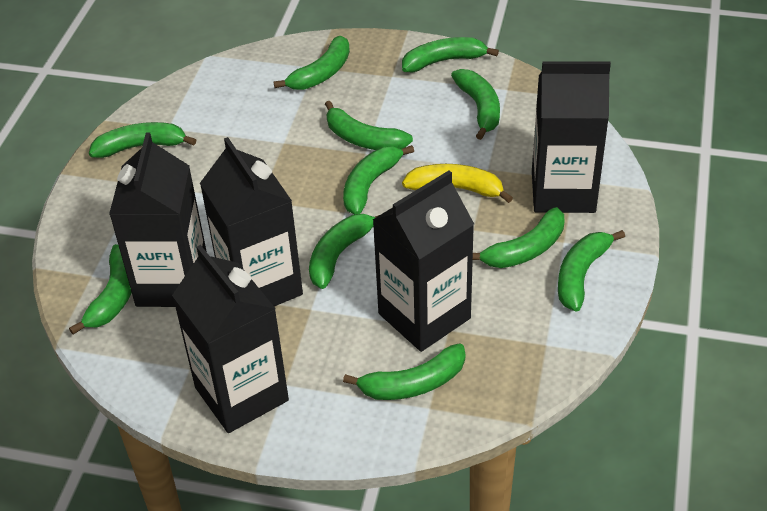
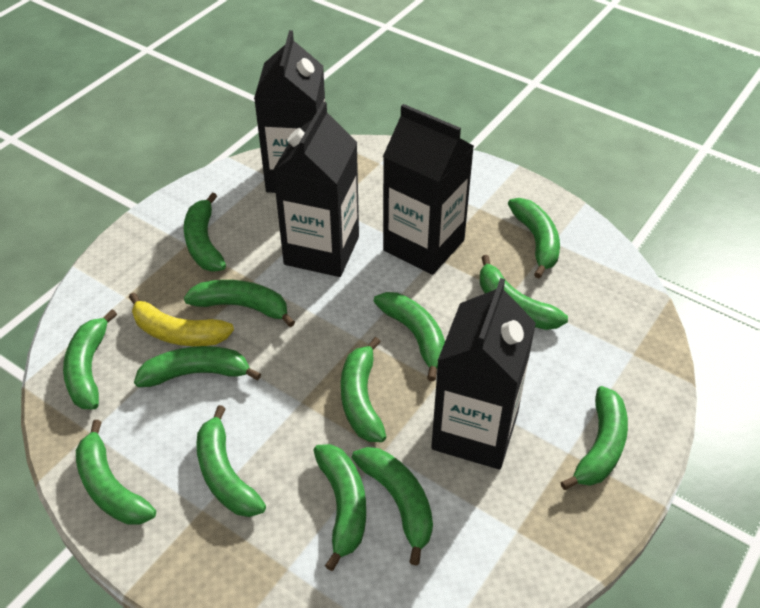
black carton: 5 -> 4
green banana: 11 -> 13

